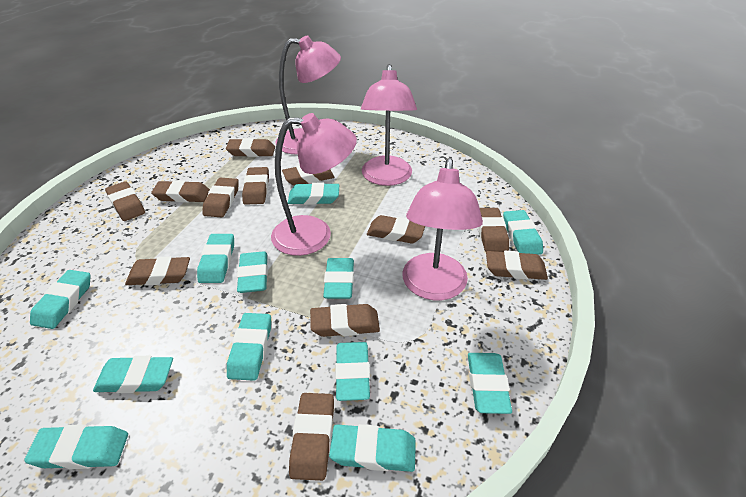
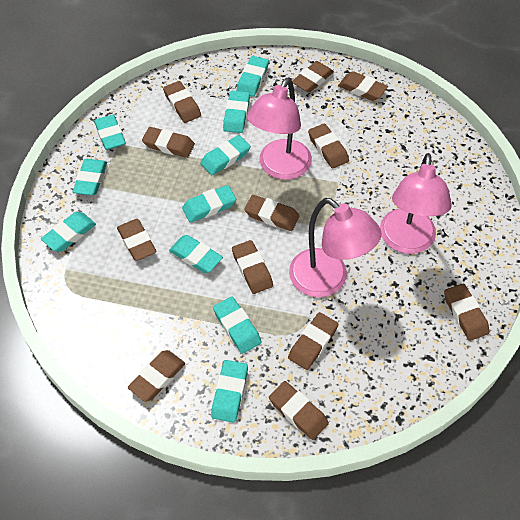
pink lamp: 4 -> 3
turquoise eraser: 12 -> 10

